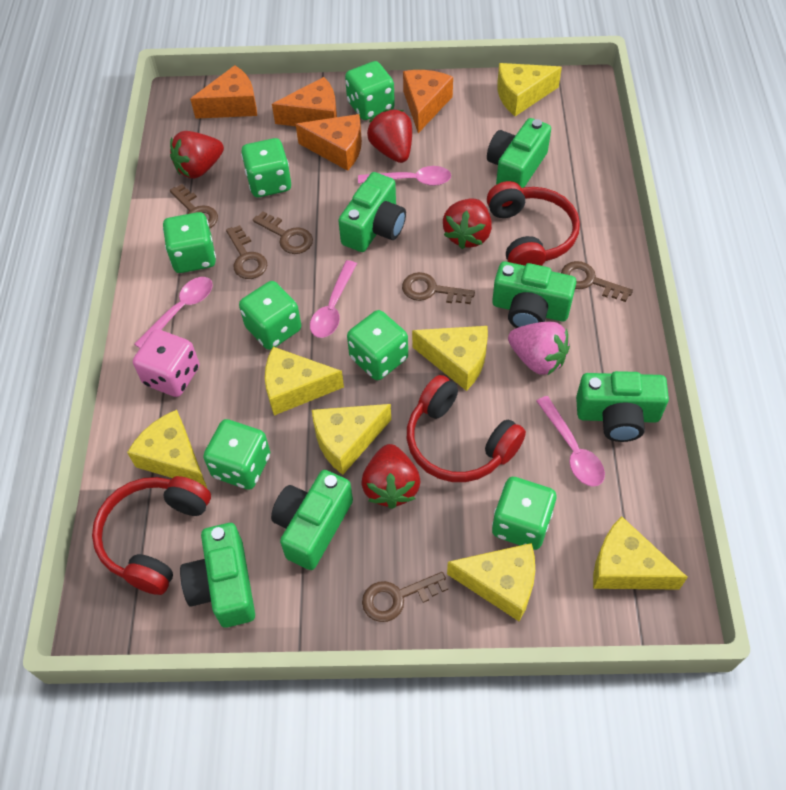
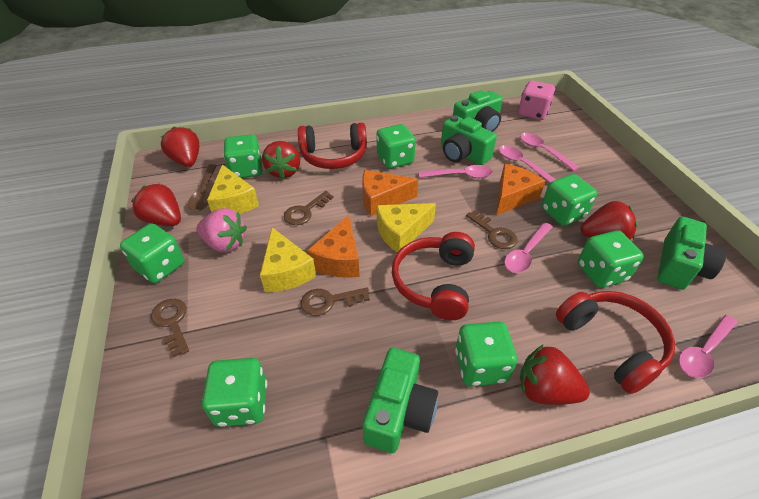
brown key: 6 -> 4
brown spoon: 0 -> 1
green camera: 6 -> 4
orange cheese: 4 -> 3
pink spoon: 4 -> 5
red strawberry: 4 -> 5
yellow cheese: 7 -> 3

